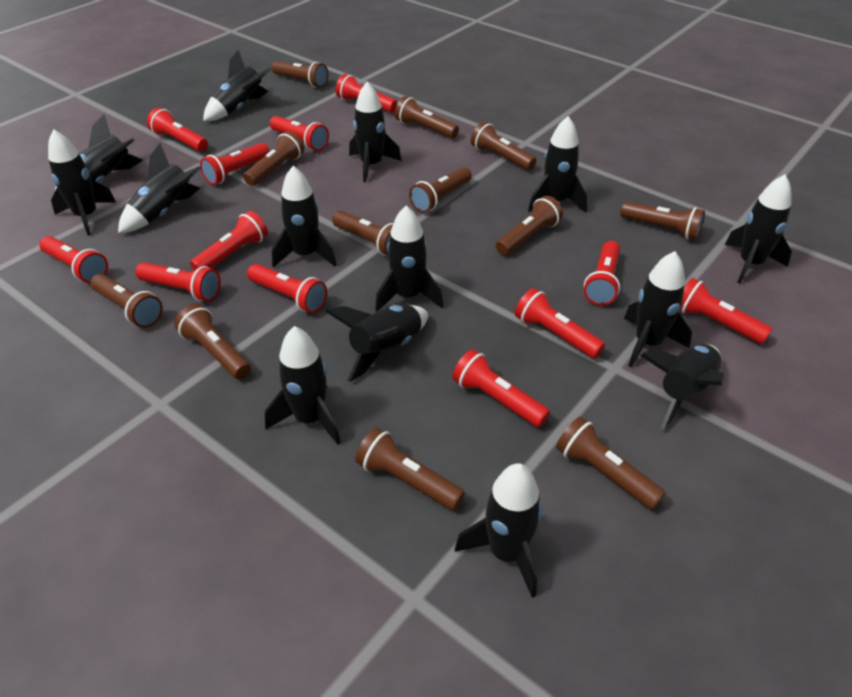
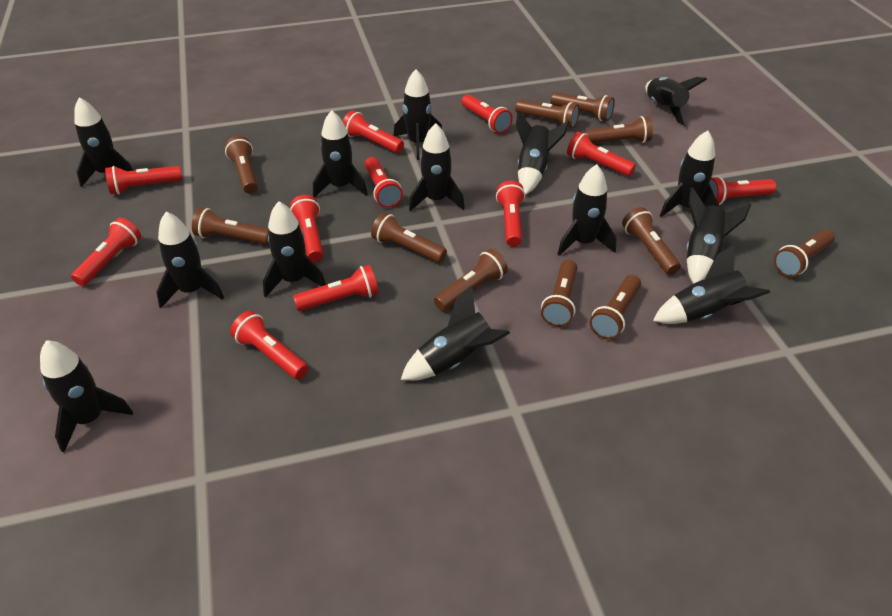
brown flashlight: 12 -> 11
red flashlight: 12 -> 11

